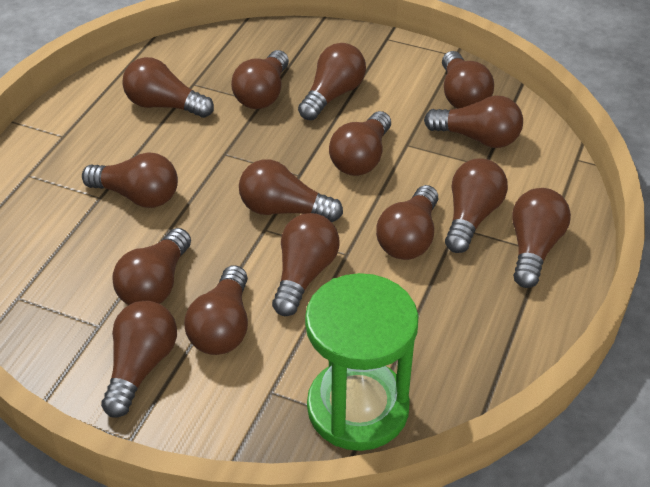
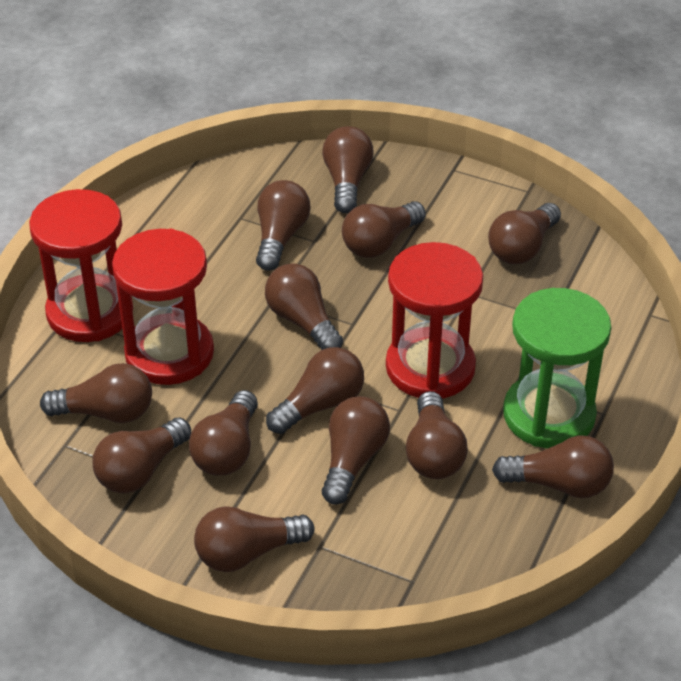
brown light bulb: 15 -> 13
red hourglass: 0 -> 3

